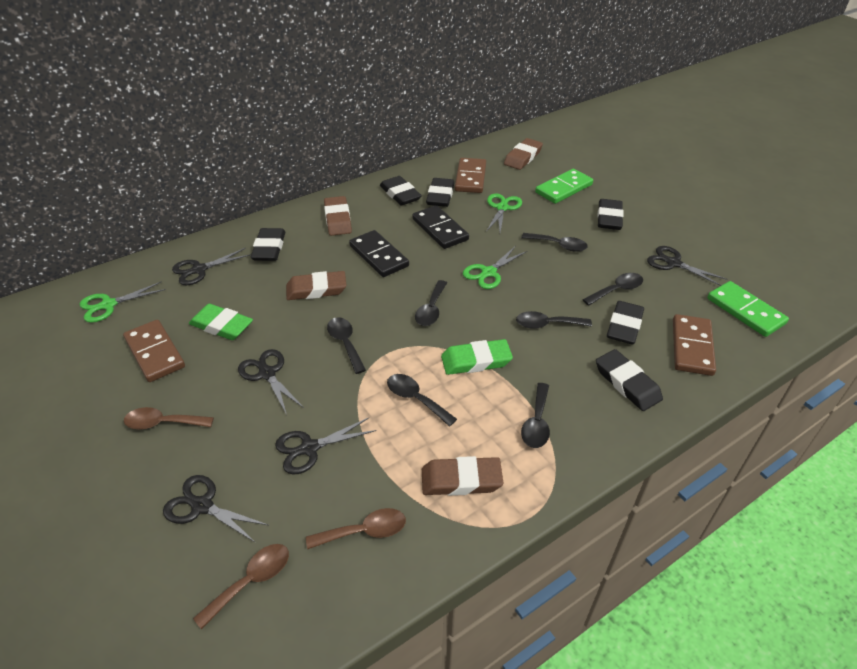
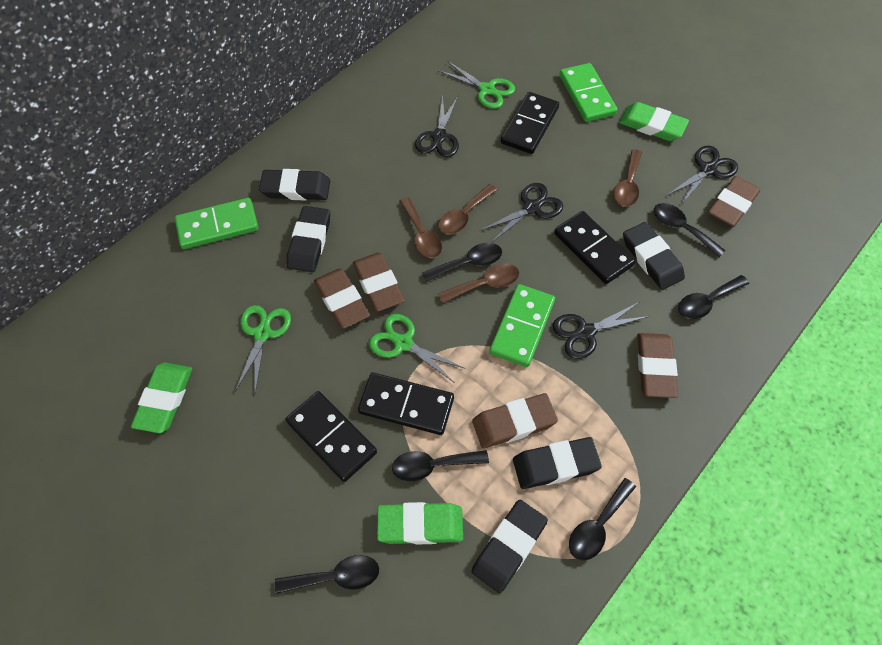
black domino: 2 -> 4
black eraser: 6 -> 5
black scissors: 5 -> 4
black spoon: 7 -> 6
brown domino: 3 -> 0
brown eraser: 4 -> 5
brown spoon: 3 -> 4
green domino: 2 -> 3
green eraser: 2 -> 3

